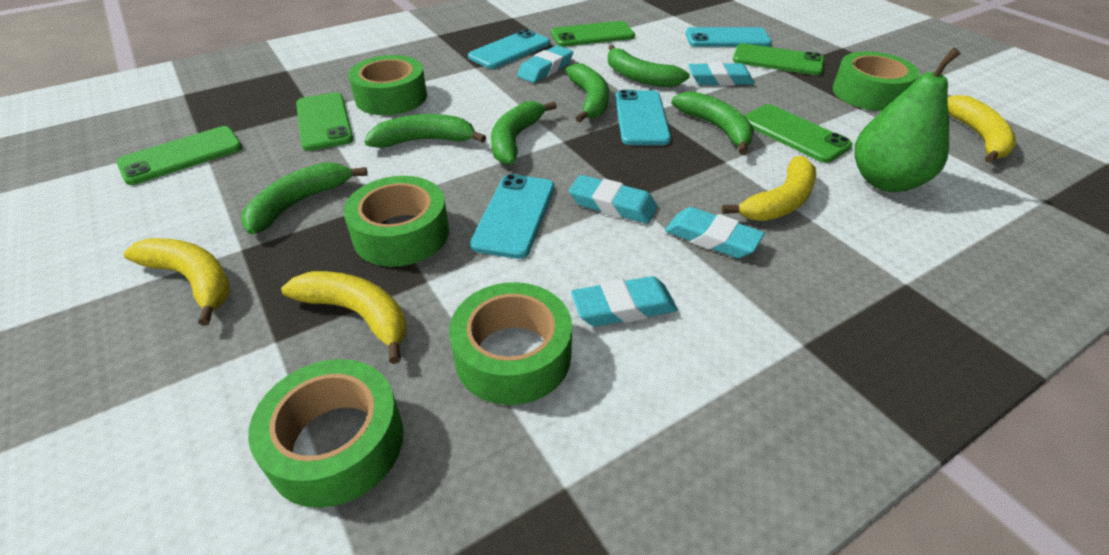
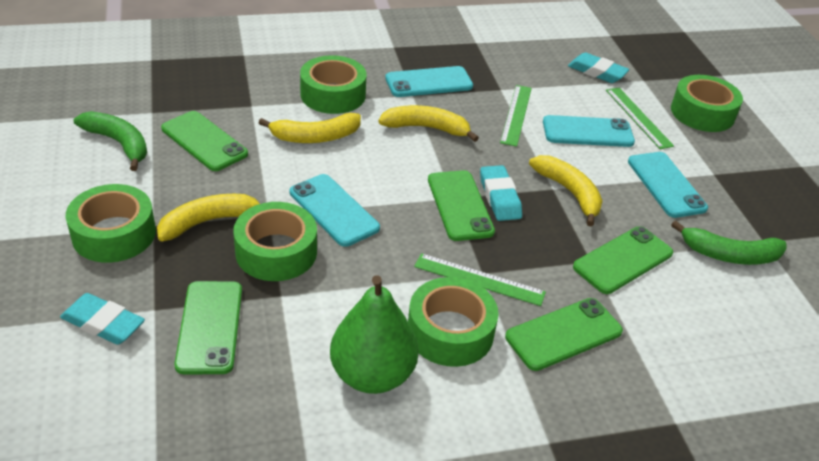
green banana: 6 -> 2
green ruler: 0 -> 3
turquoise eraser: 5 -> 3

